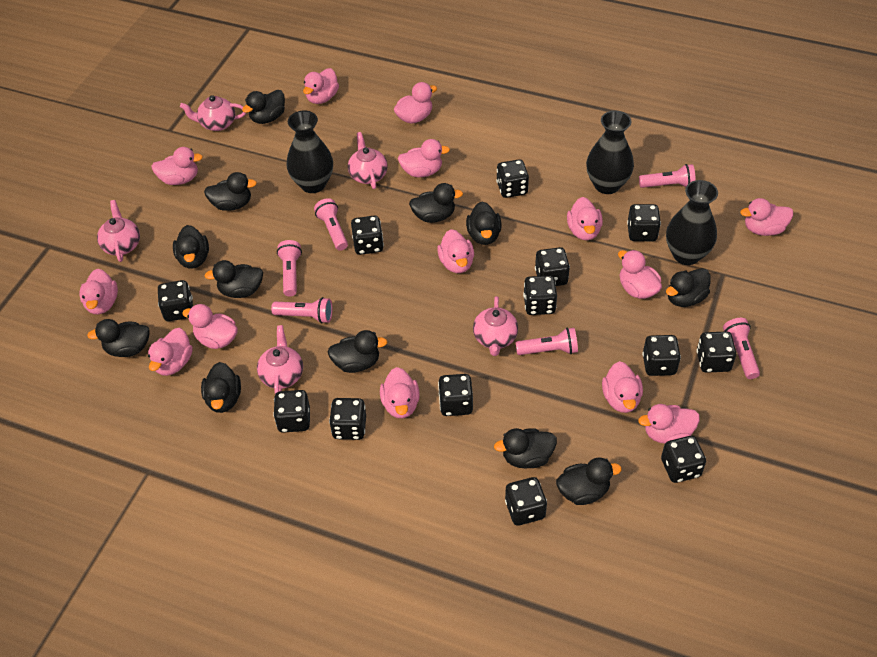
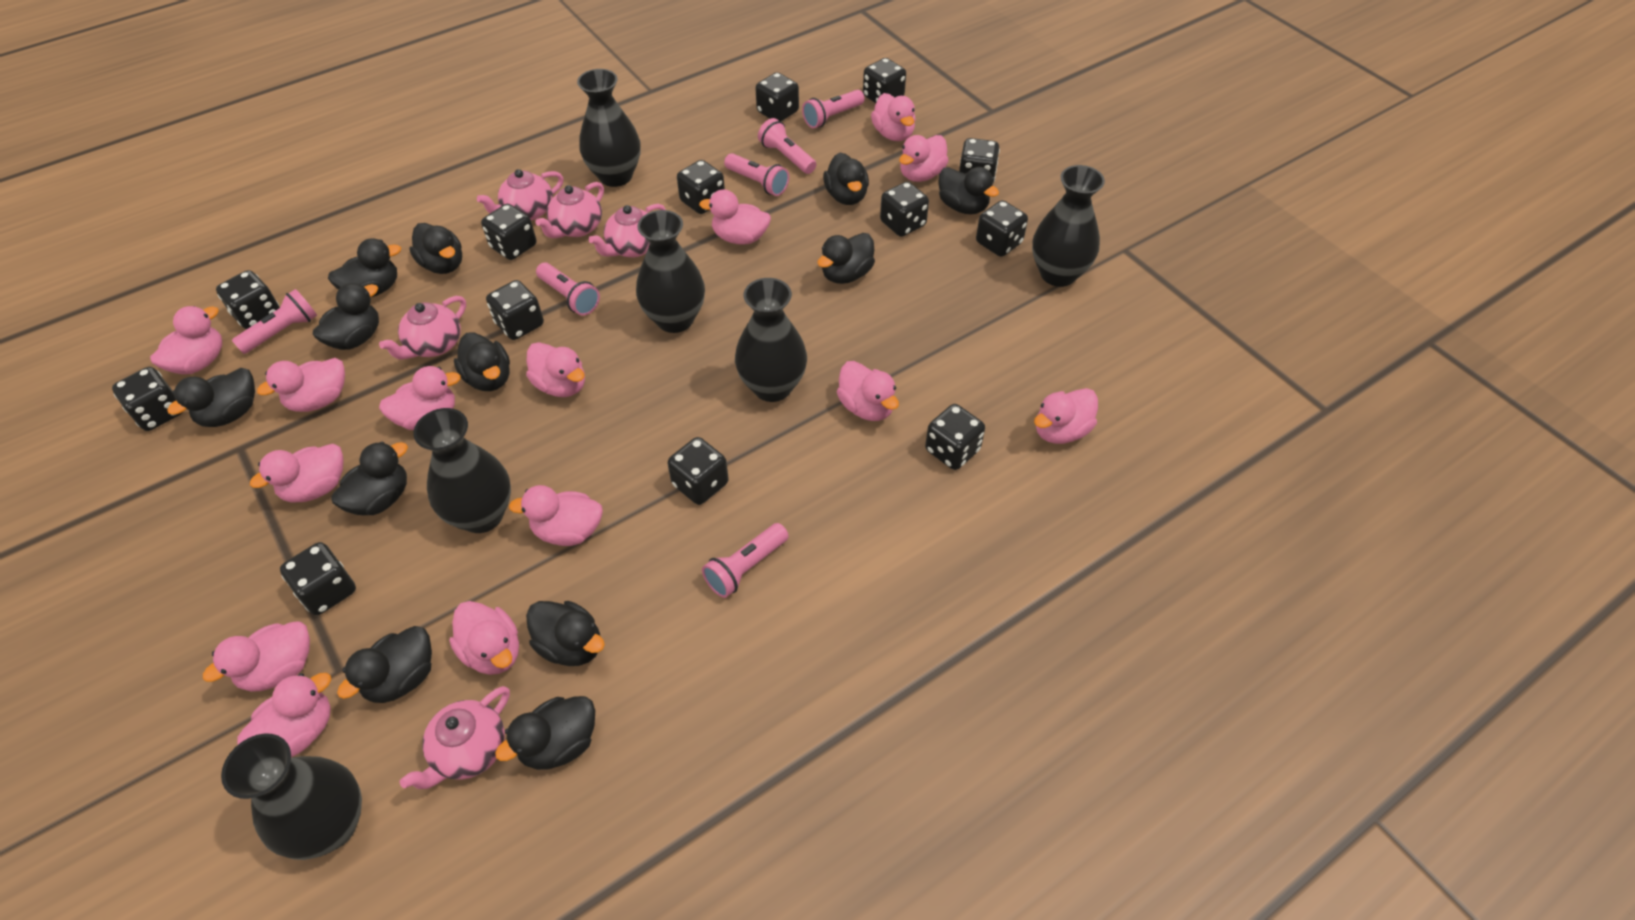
black vase: 3 -> 6

